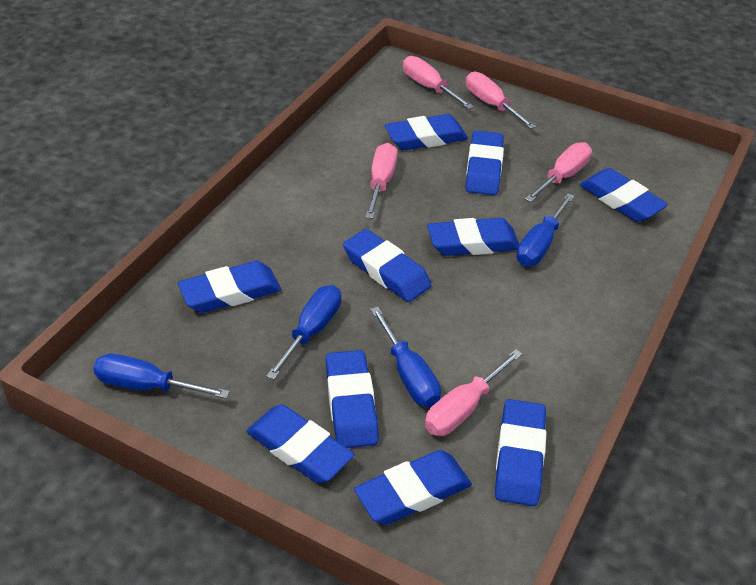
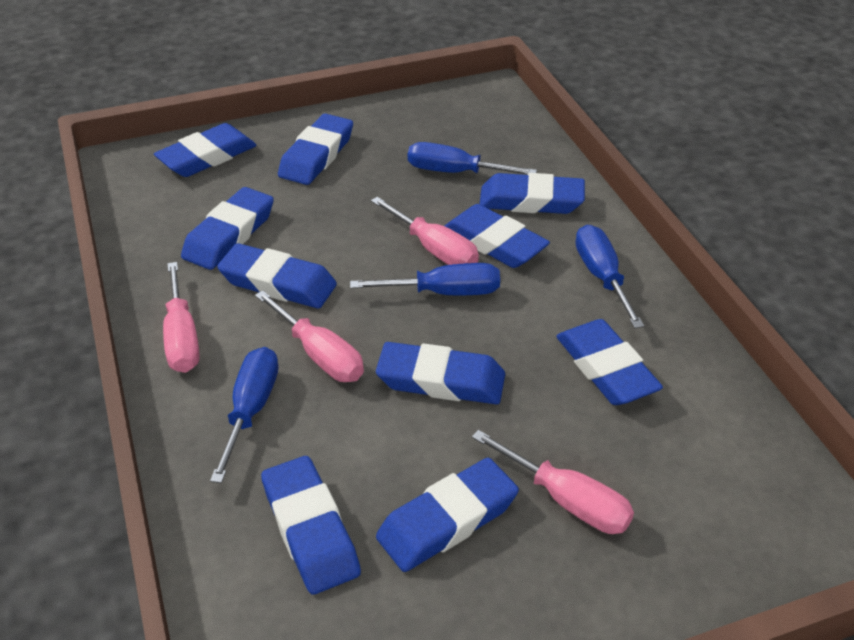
pink screwdriver: 5 -> 4

